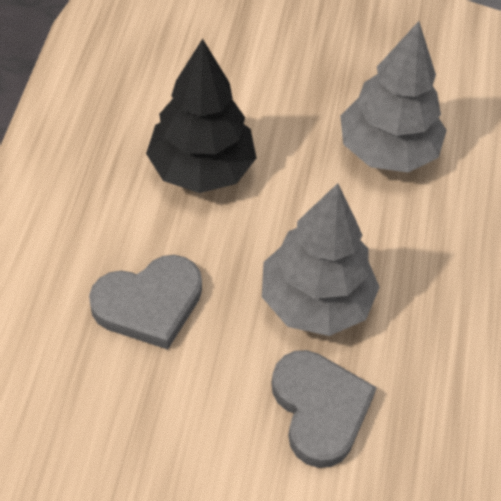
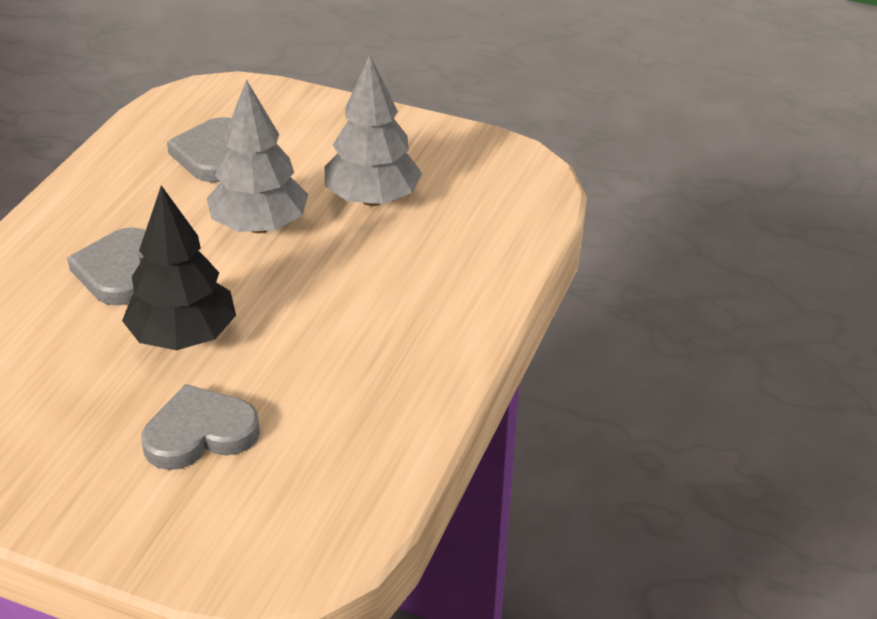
grey heart: 2 -> 3

